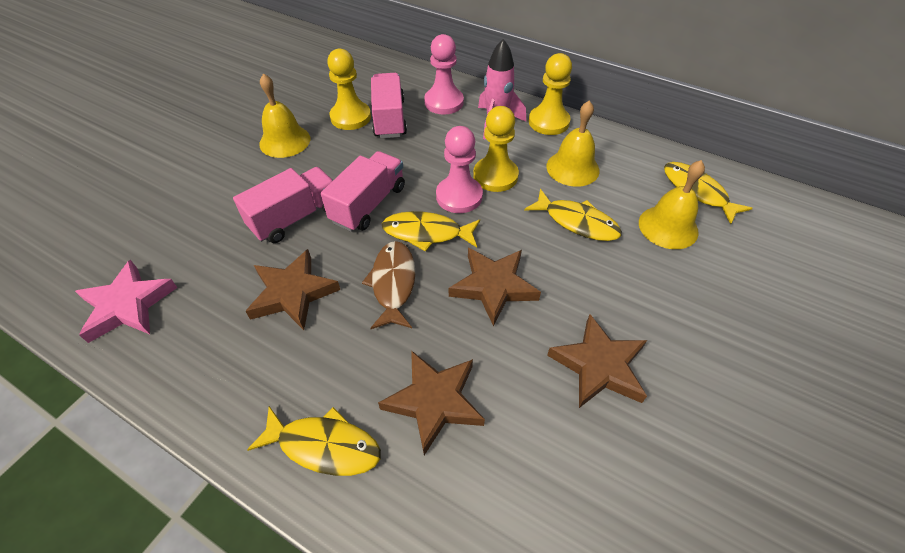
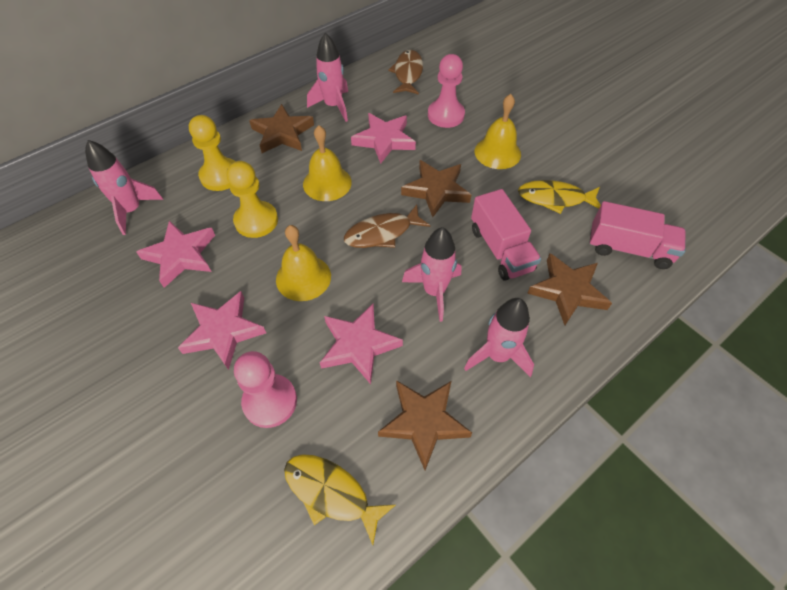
brown fish: 1 -> 2
pink rocket: 1 -> 4
pink star: 1 -> 4
pink truck: 3 -> 2
yellow fish: 4 -> 2
yellow pawn: 3 -> 2

